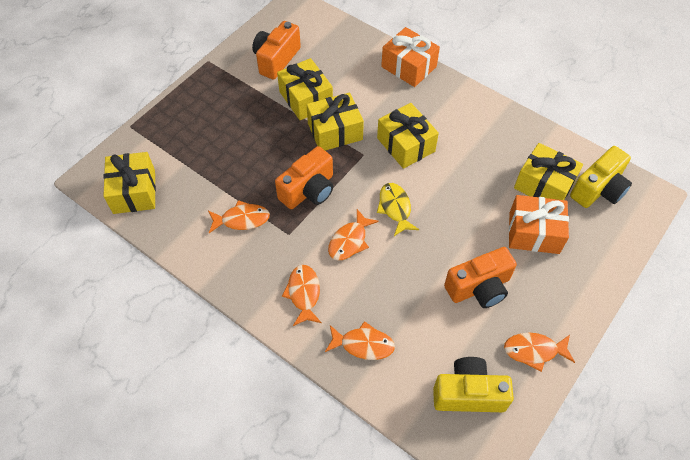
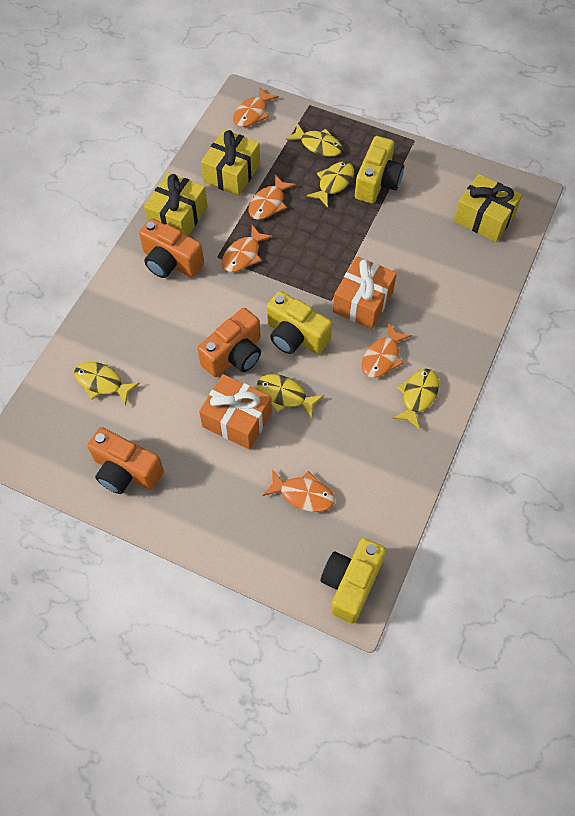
yellow camera: 2 -> 3
yellow fish: 1 -> 5
yellow gift: 5 -> 3

